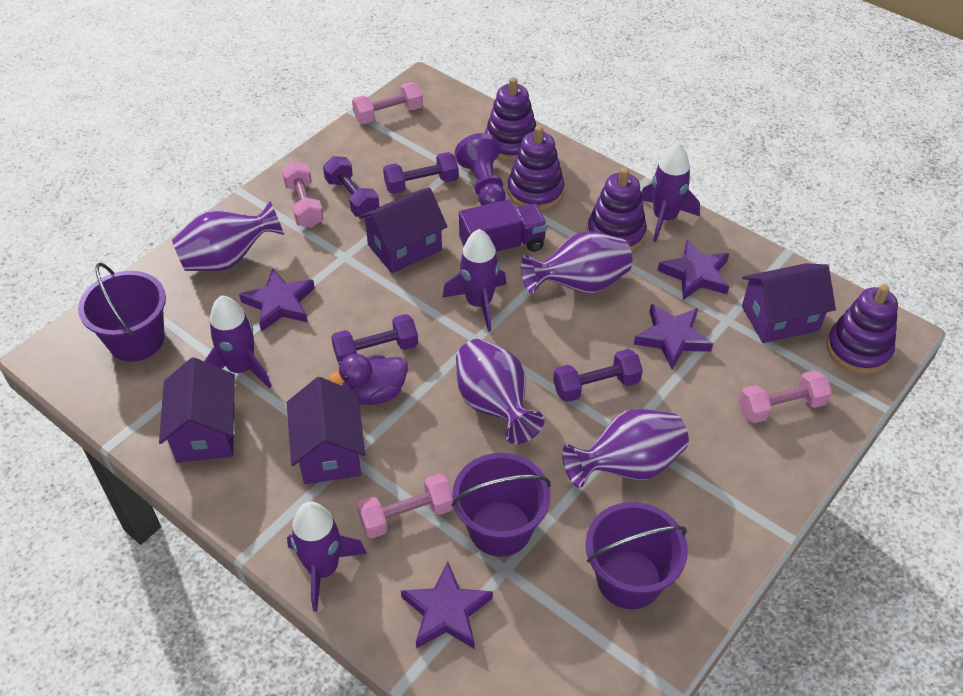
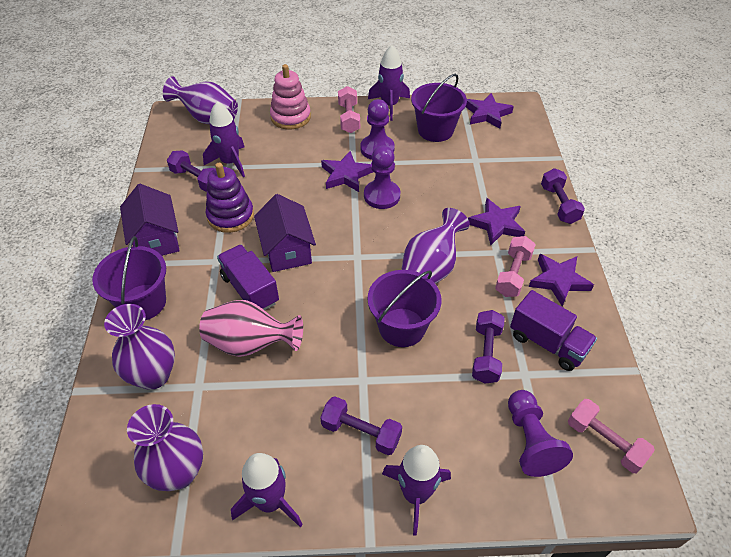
pink dumbbell: 4 -> 3
pink stacking toy: 0 -> 1
pink vase: 0 -> 1
purple duck: 1 -> 0
purple house: 4 -> 2
purple pawn: 1 -> 3
purple stacking toy: 4 -> 1
purple truck: 1 -> 2

